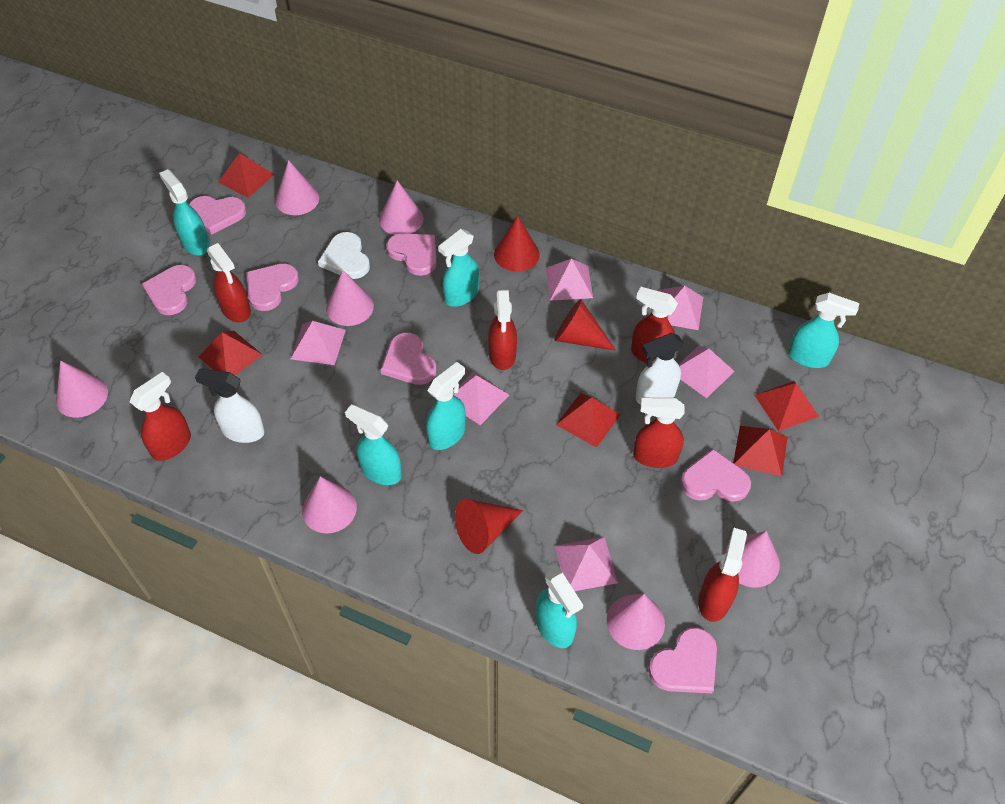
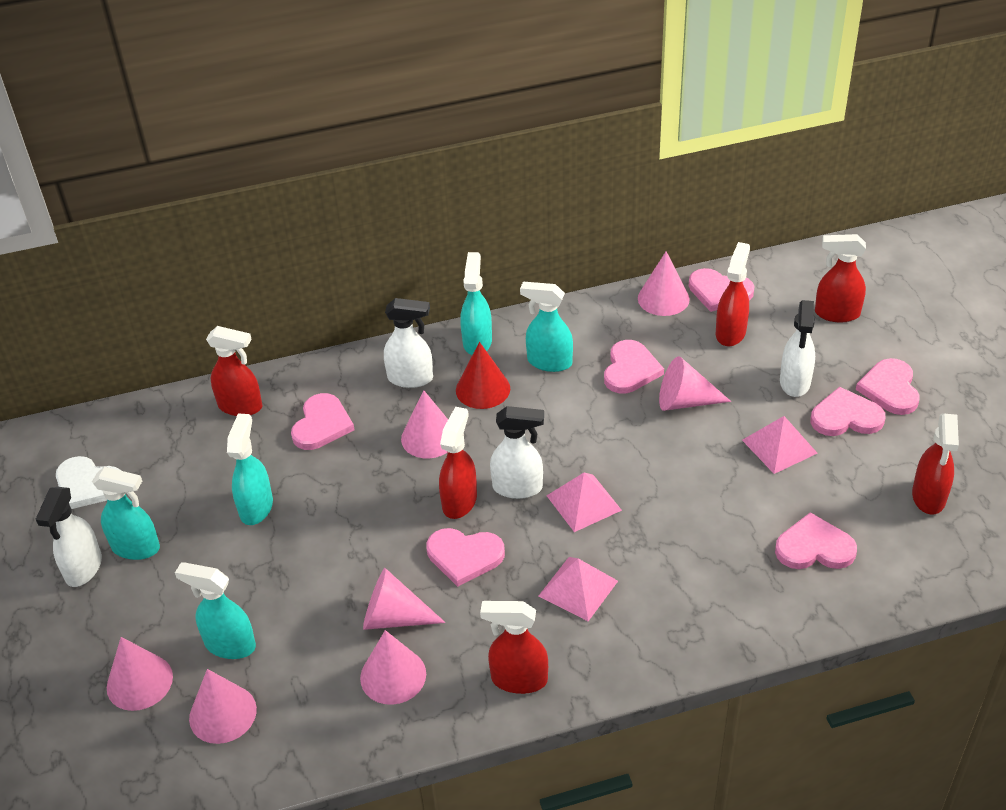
pink pyramid: 6 -> 3
red cone: 3 -> 1
red pyramid: 5 -> 0
turquoise spray bottle: 6 -> 5
white spray bottle: 2 -> 4

